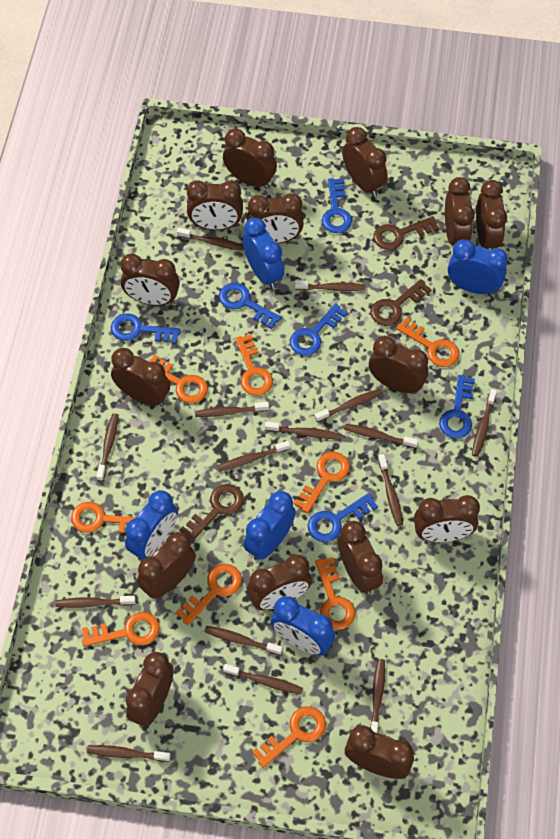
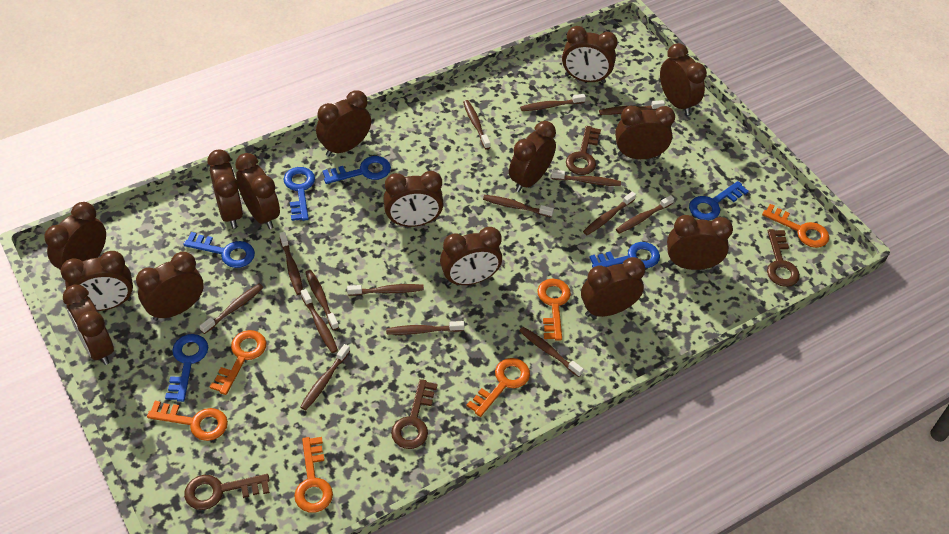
blue clock: 5 -> 0
brown key: 3 -> 4
orange key: 9 -> 6

